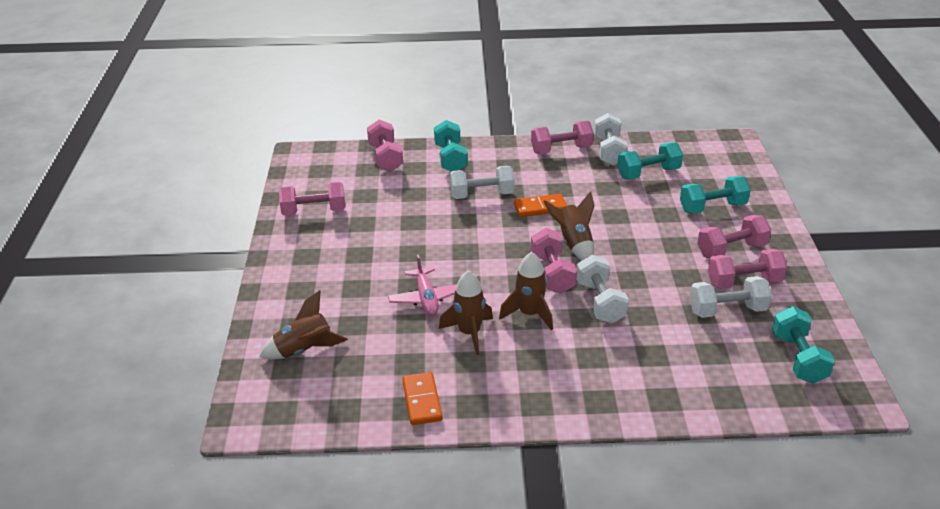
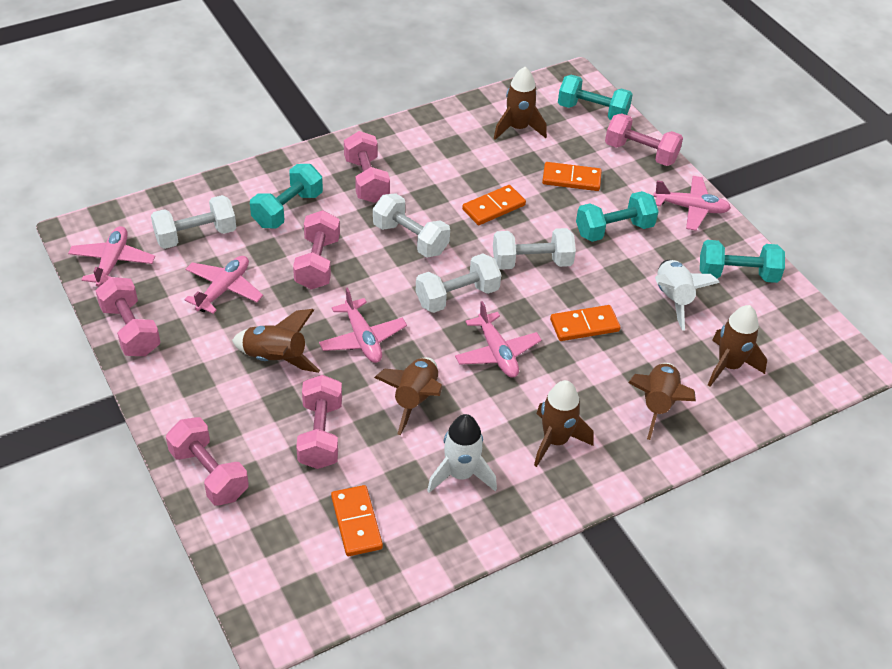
brown rocket: 4 -> 6
orange domino: 2 -> 4
pink plane: 1 -> 5
white rocket: 0 -> 2

